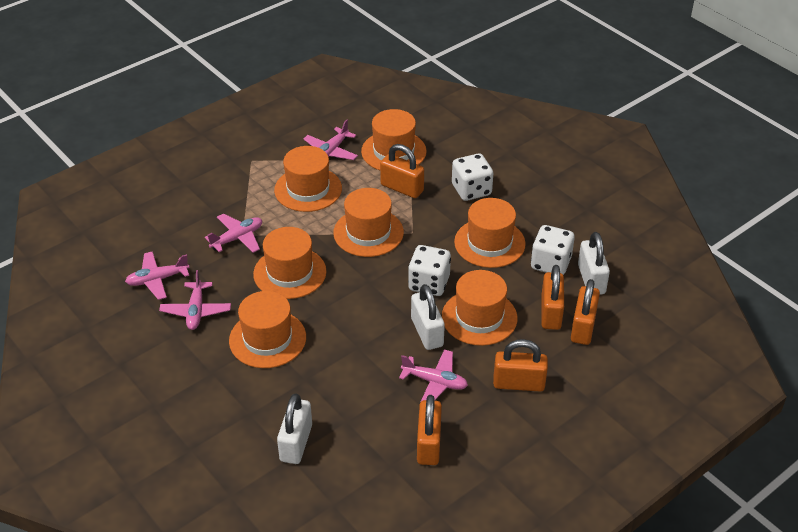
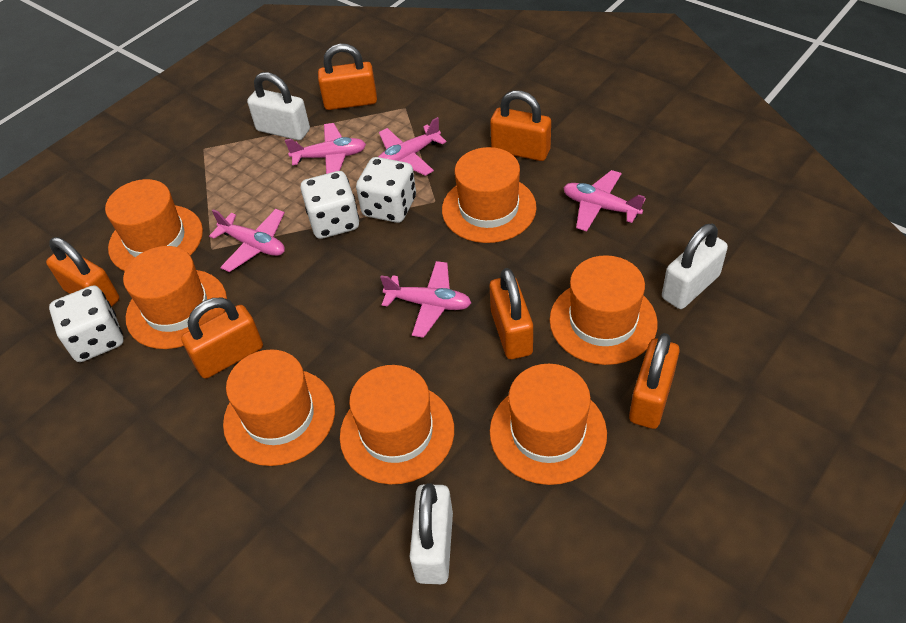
orange padlock: 5 -> 6

